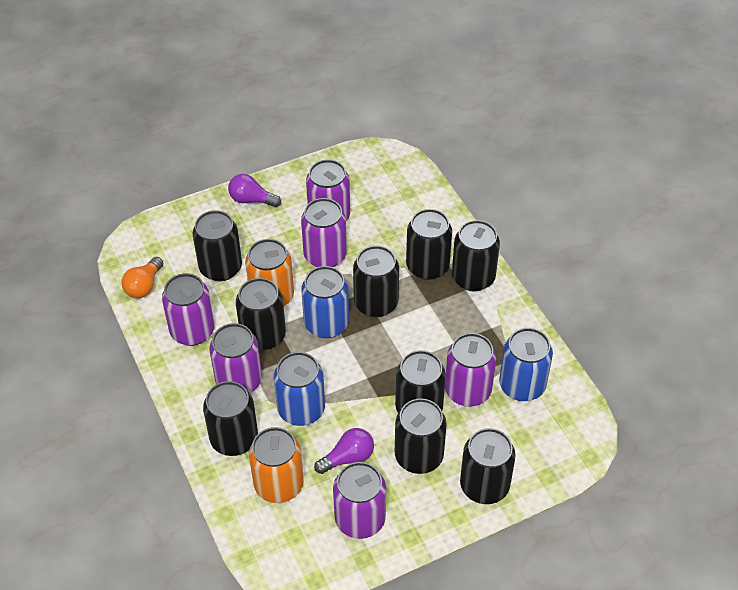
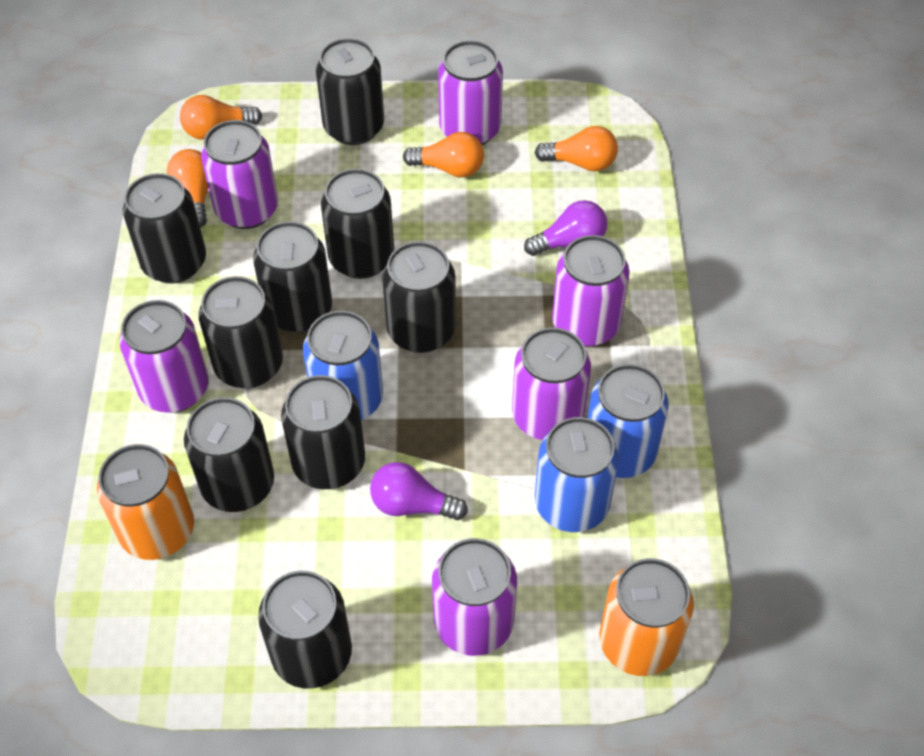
orange light bulb: 1 -> 4

